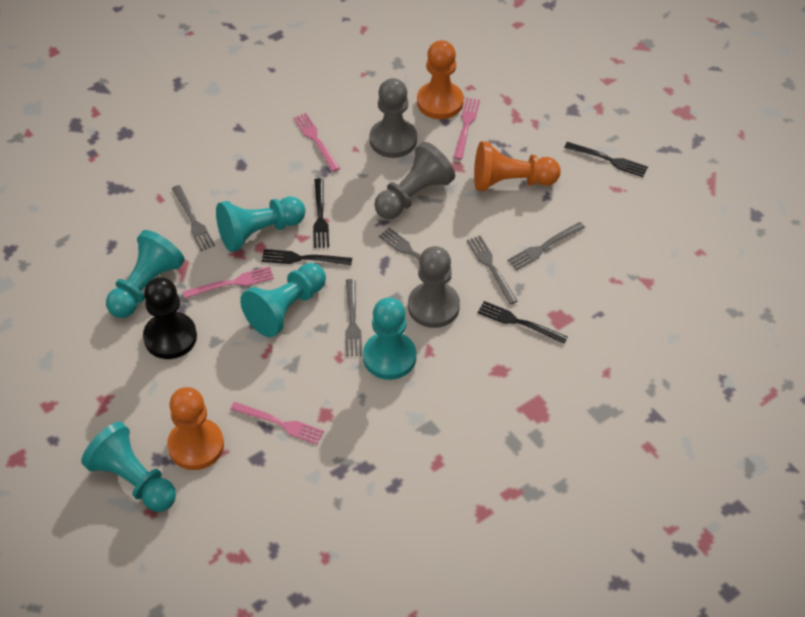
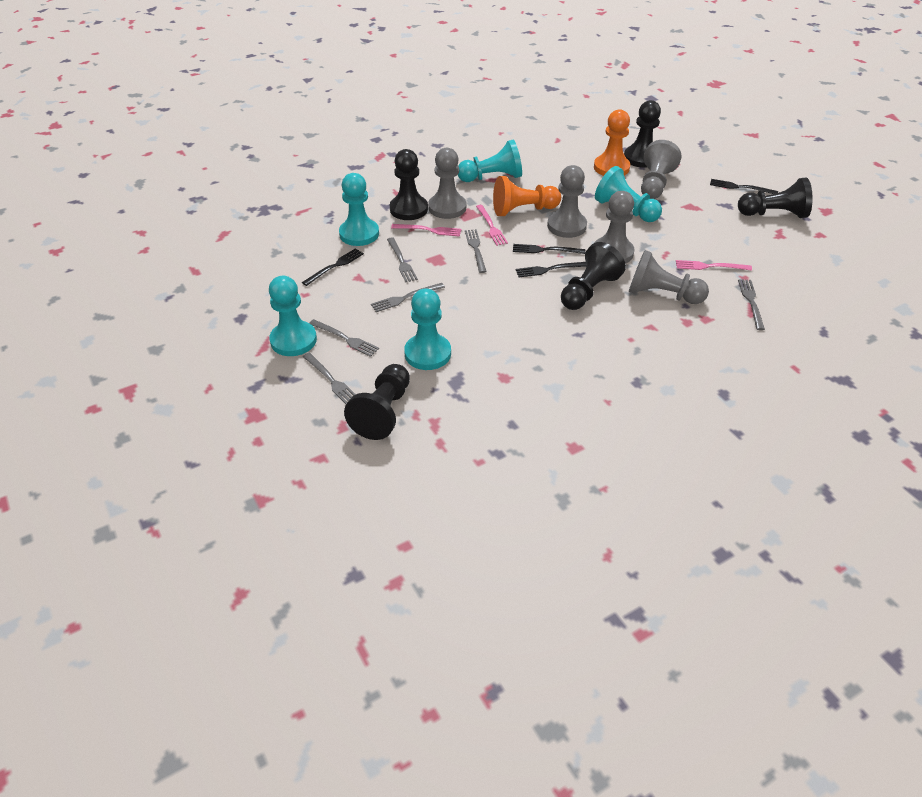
black pawn: 1 -> 5
grey fork: 5 -> 6
grey pawn: 3 -> 5
orange pawn: 3 -> 2
pink fork: 4 -> 3

